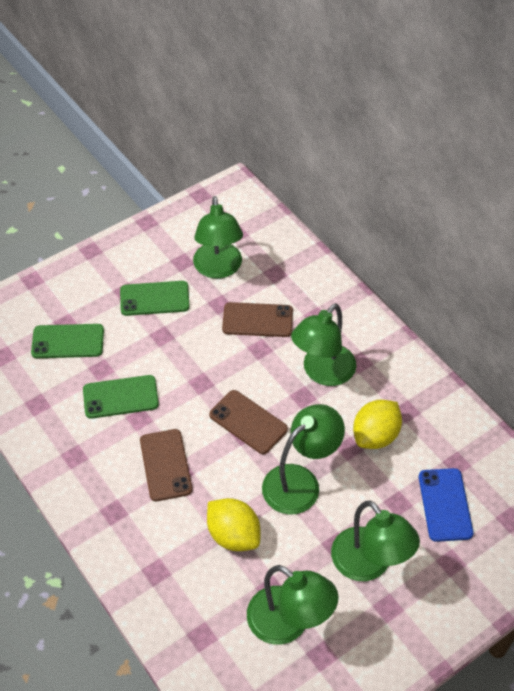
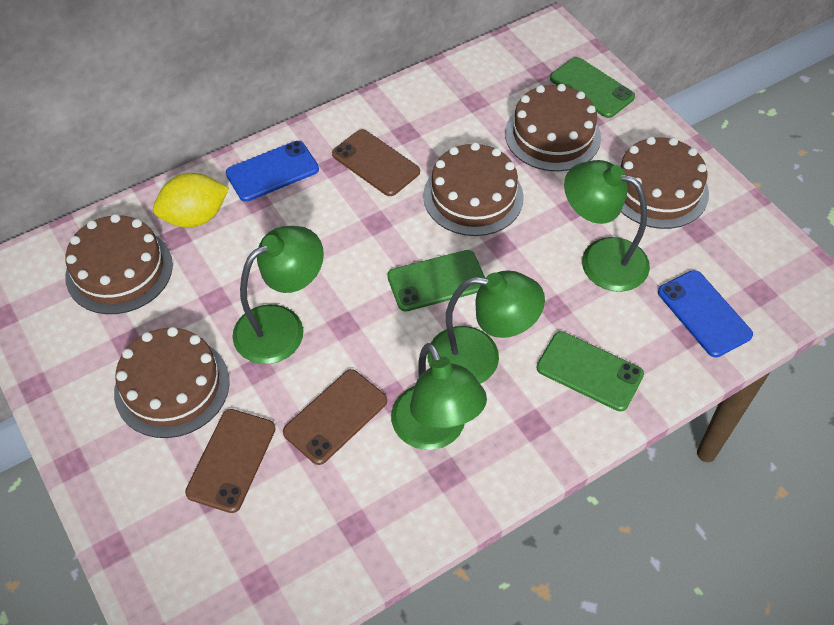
blue phone: 1 -> 2
brown cake: 0 -> 5
green lamp: 5 -> 4
yellow lemon: 2 -> 1

